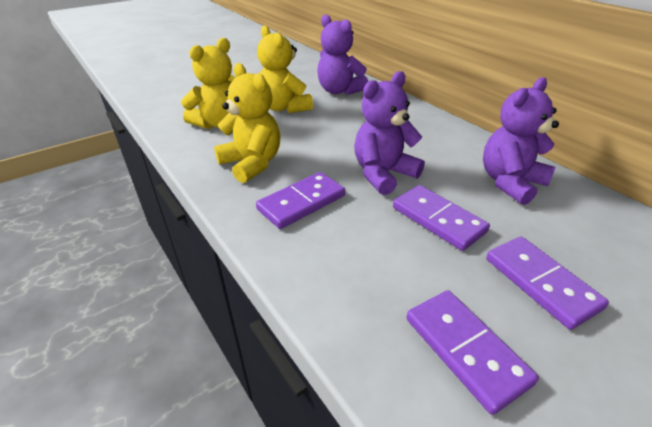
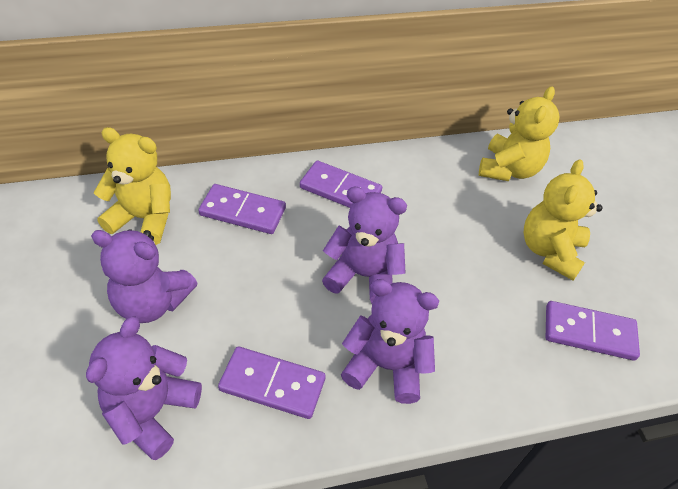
purple teddy bear: 3 -> 4

